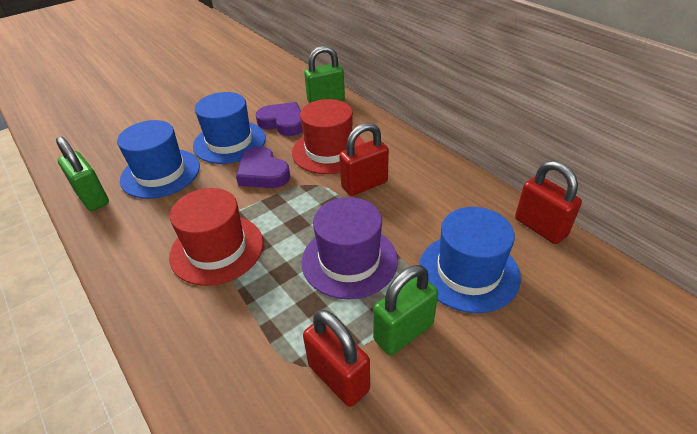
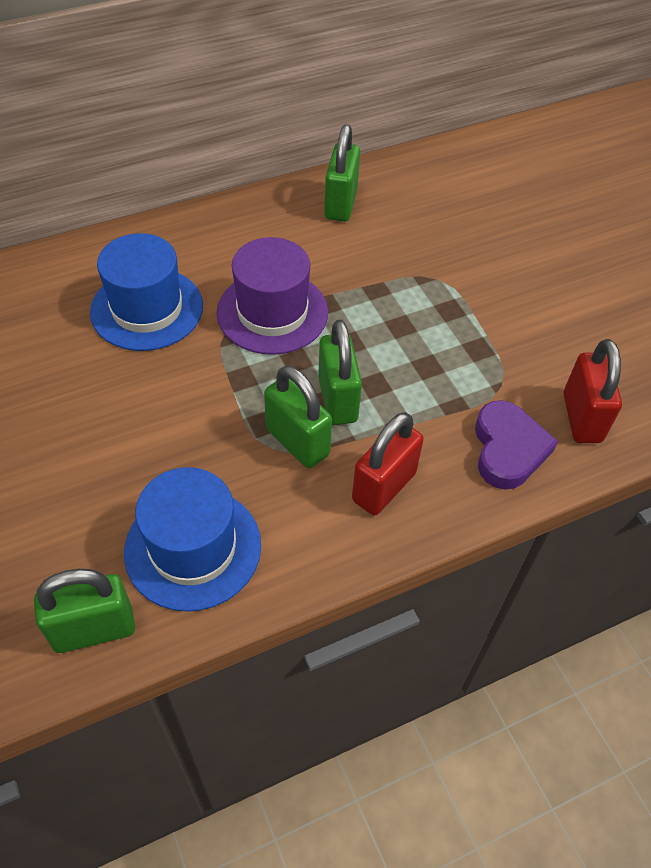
blue hat: 3 -> 2
green padlock: 3 -> 4
purple heart: 2 -> 1
red hat: 2 -> 0
red padlock: 3 -> 2

